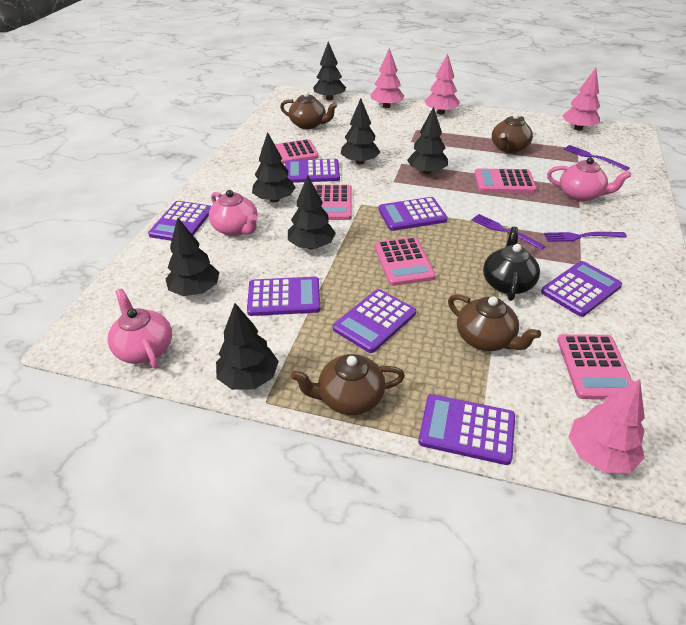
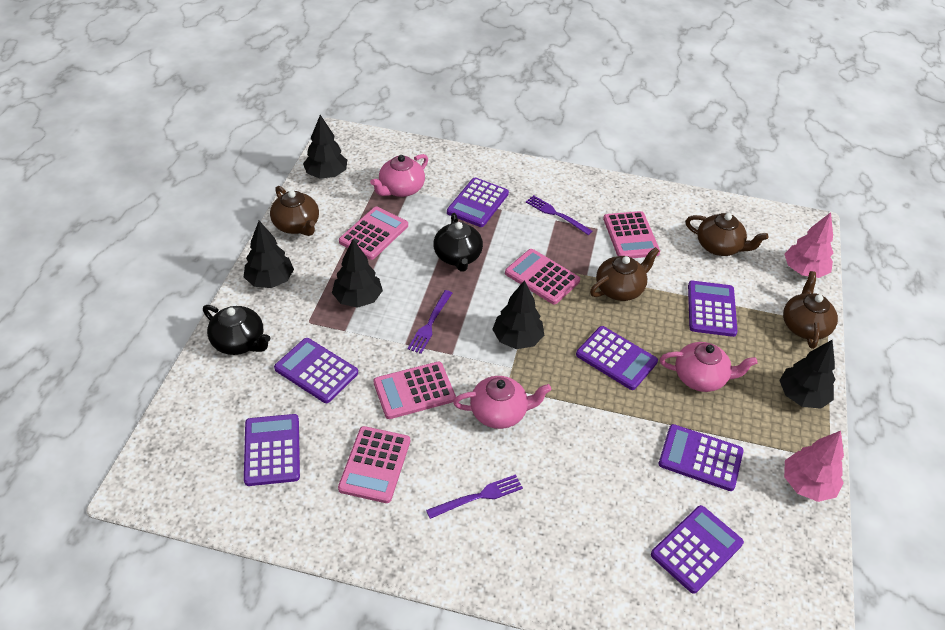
black teapot: 1 -> 2
black tree: 7 -> 5
pink tree: 4 -> 2

